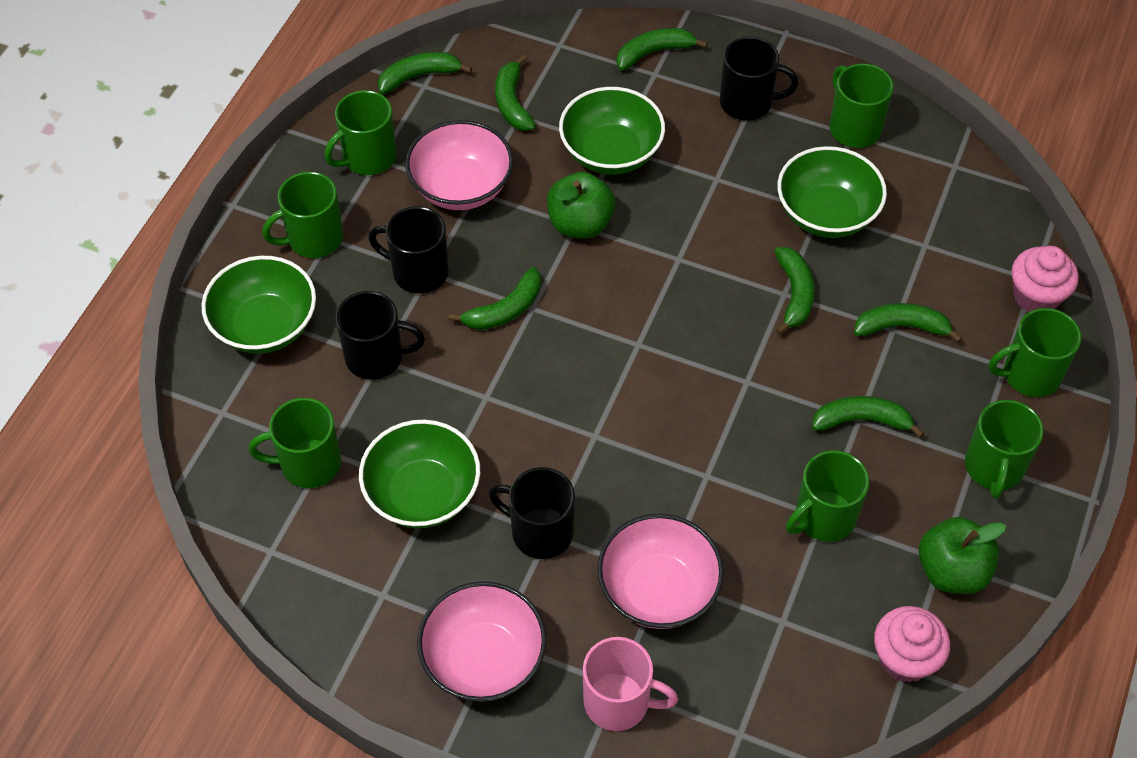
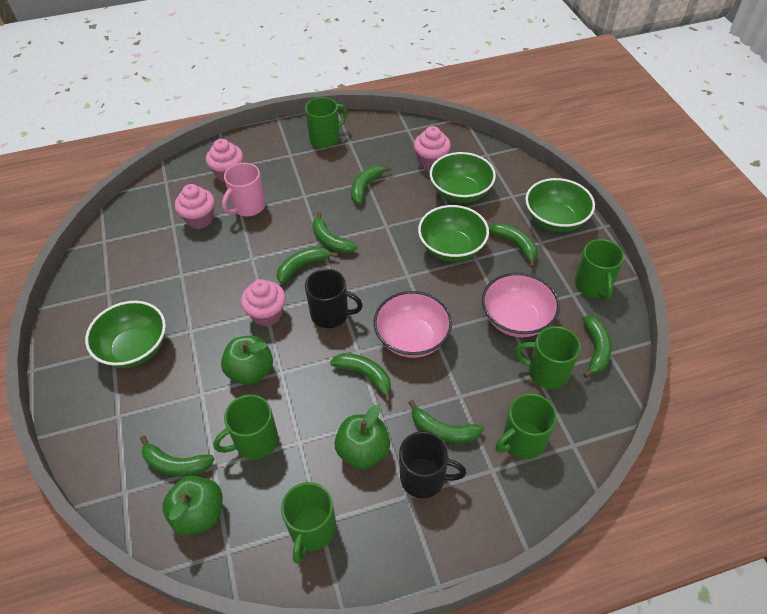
black mug: 4 -> 2
green apple: 2 -> 3
green banana: 7 -> 8
green mug: 7 -> 6
pink bowl: 3 -> 2
pink cupcake: 2 -> 4

